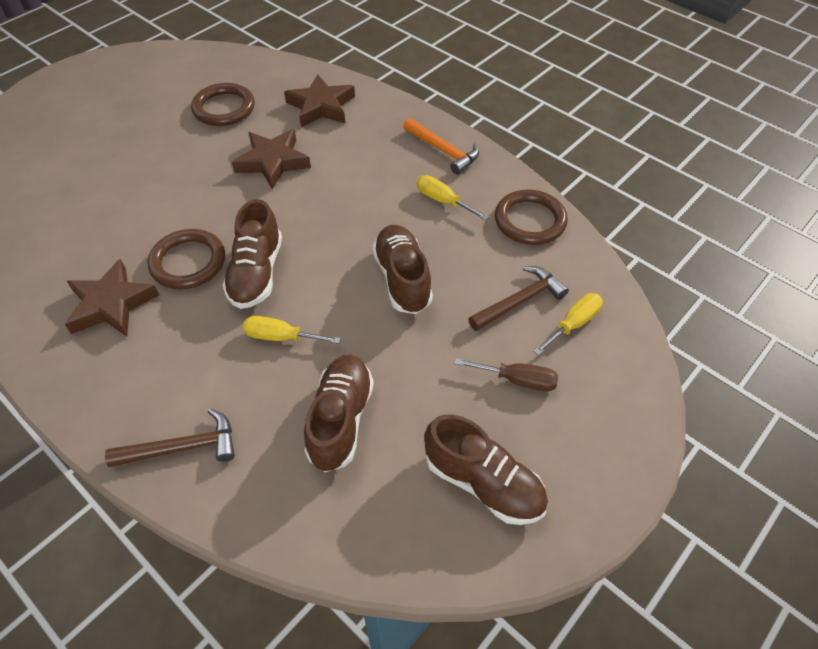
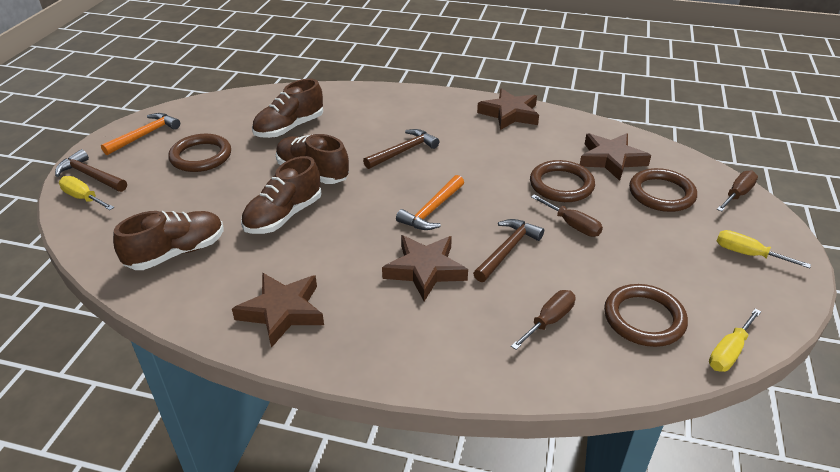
brown hammer: 2 -> 3
brown ring: 3 -> 4
brown screwdriver: 1 -> 3
brown star: 3 -> 4
orange hammer: 1 -> 2

